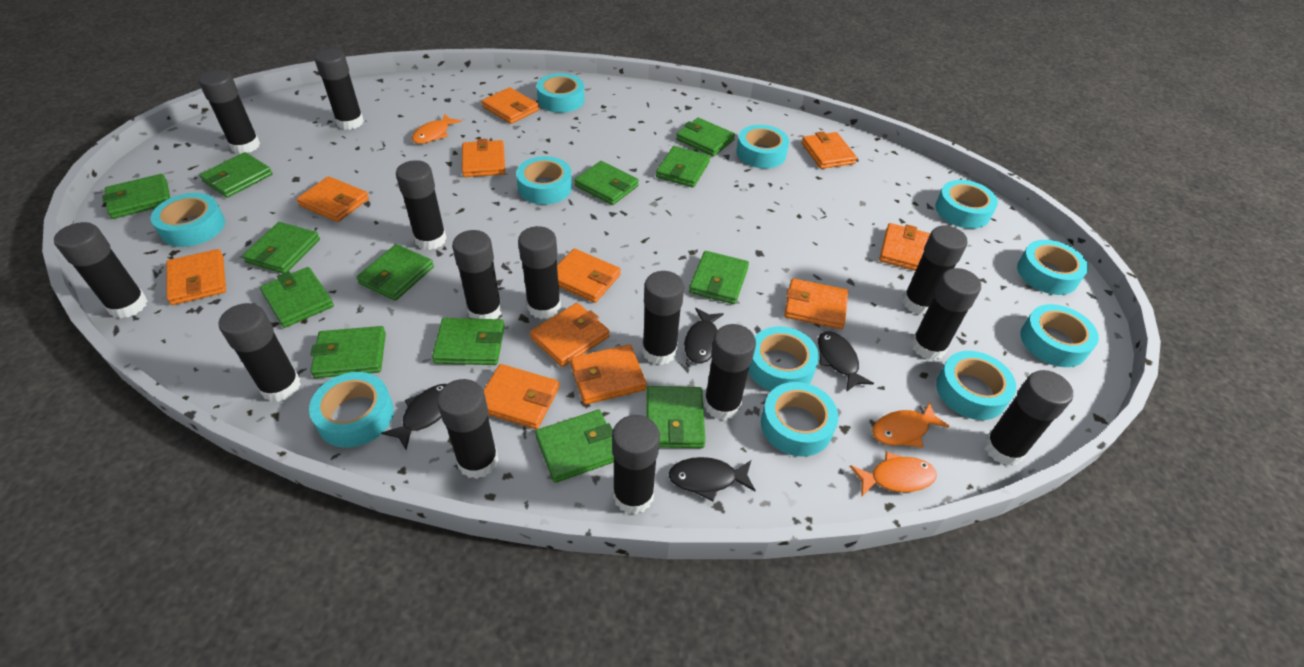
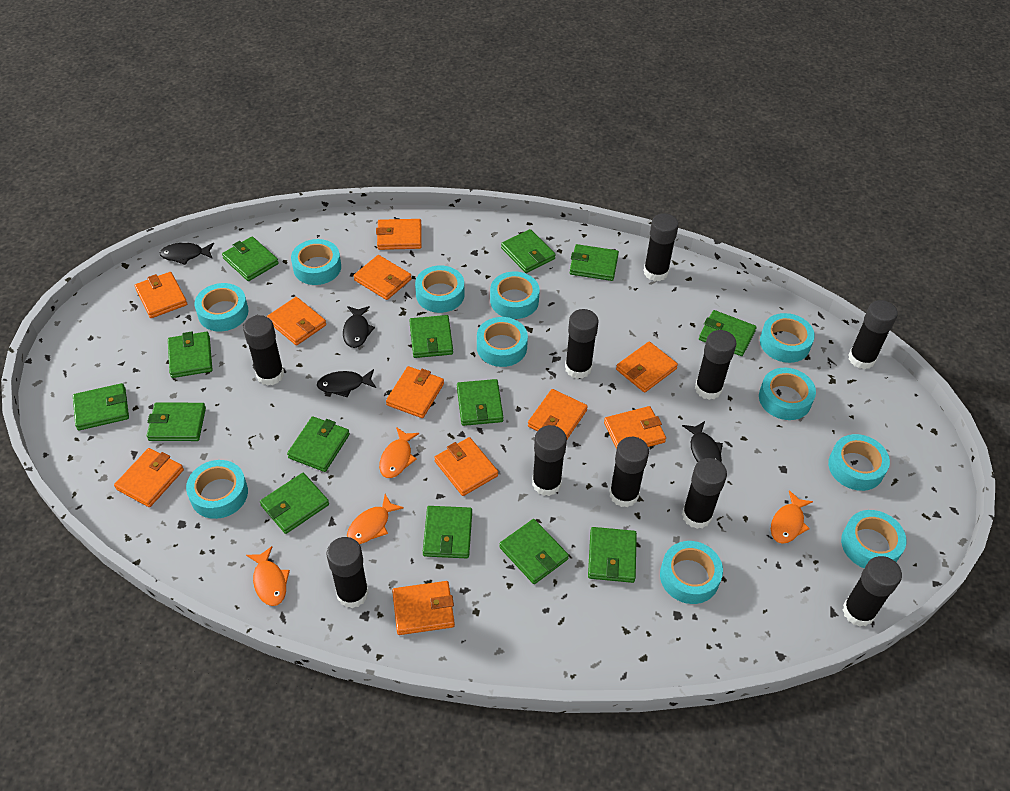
black glue stick: 14 -> 10
green wallet: 13 -> 14
orange fish: 3 -> 4

